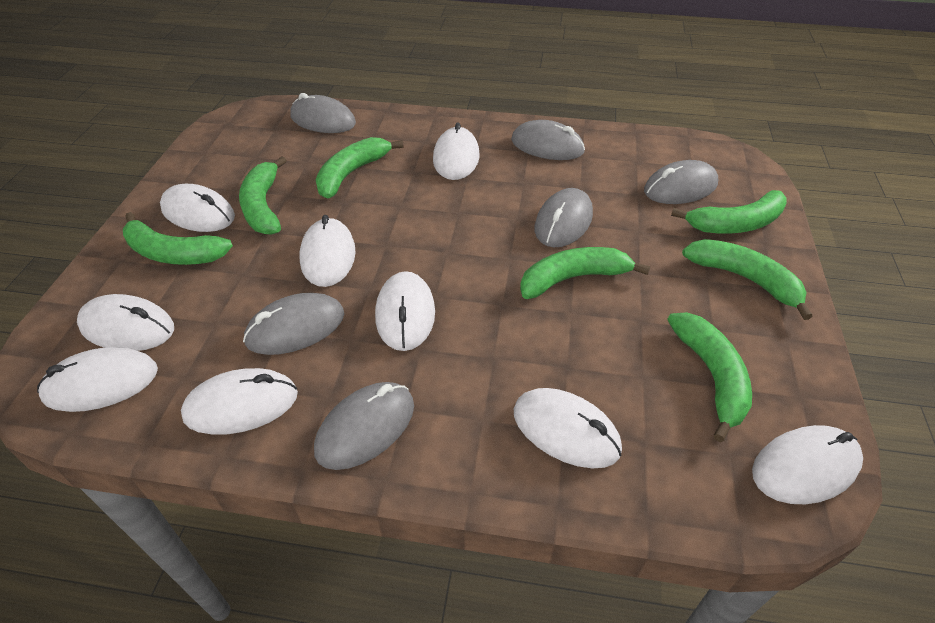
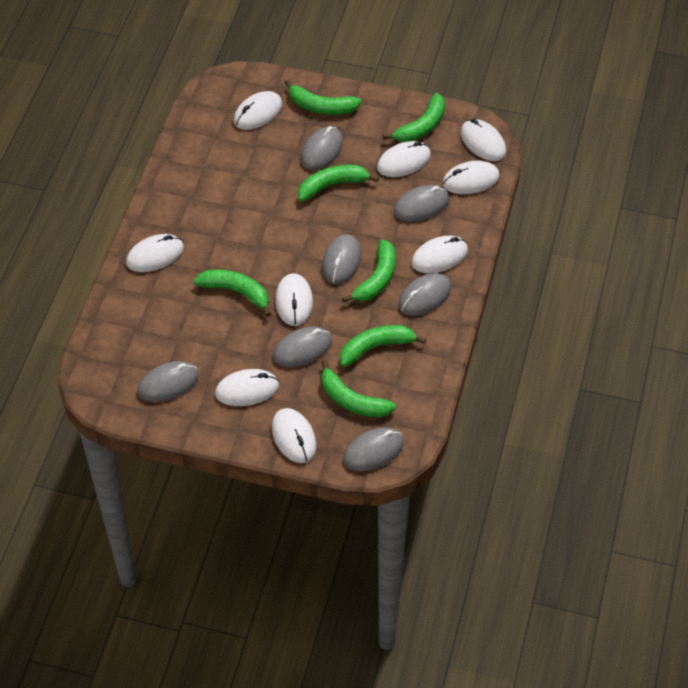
grey mouse: 6 -> 7

